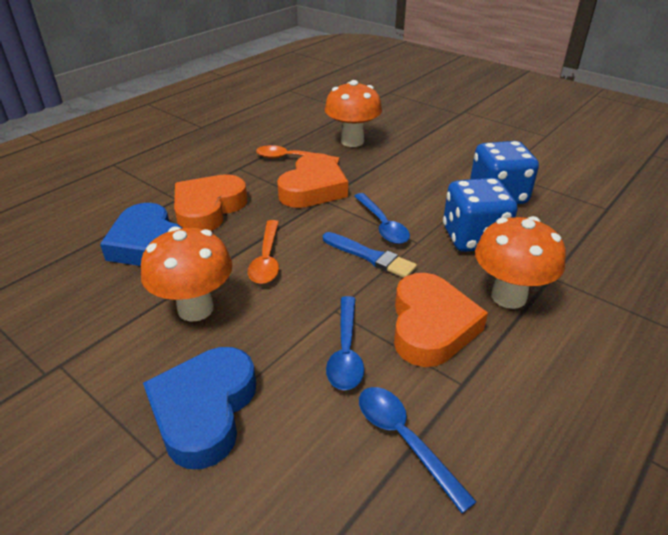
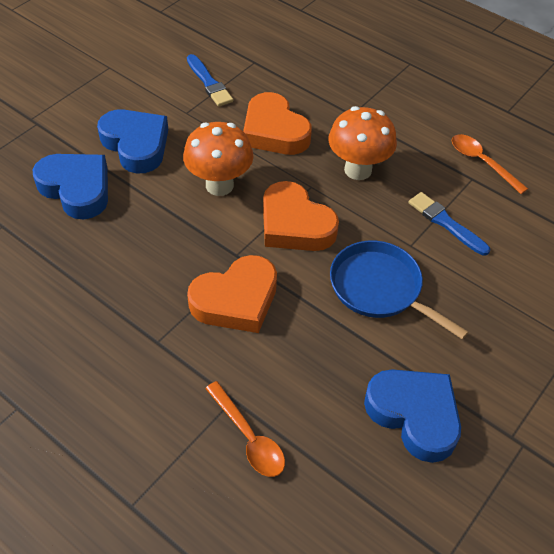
blue brush: 1 -> 2
blue dice: 2 -> 0
blue heart: 2 -> 3
blue pan: 0 -> 1
blue spoon: 3 -> 0
orange mushroom: 3 -> 2

